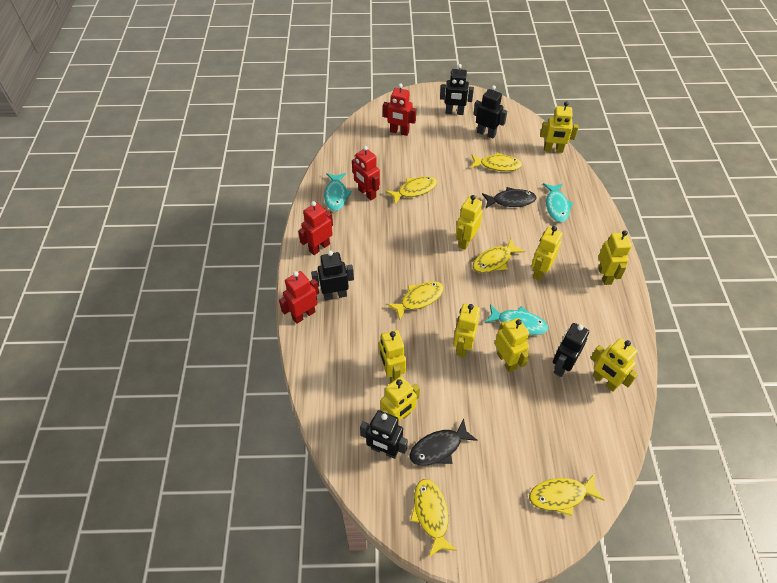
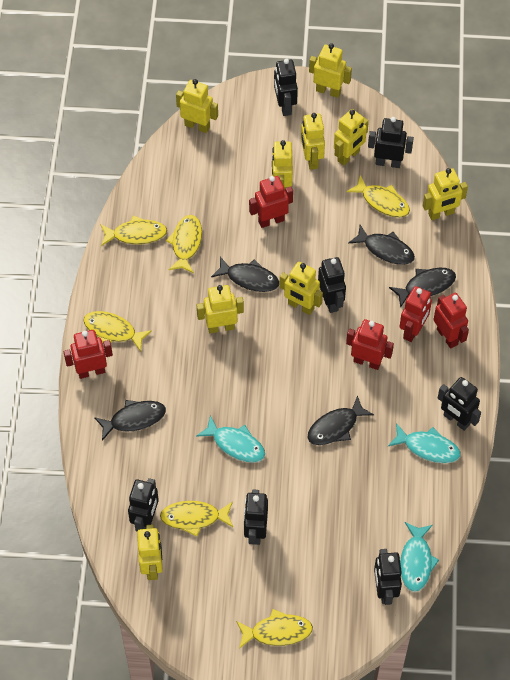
black fish: 2 -> 5
black robot: 5 -> 7
red robot: 4 -> 5

